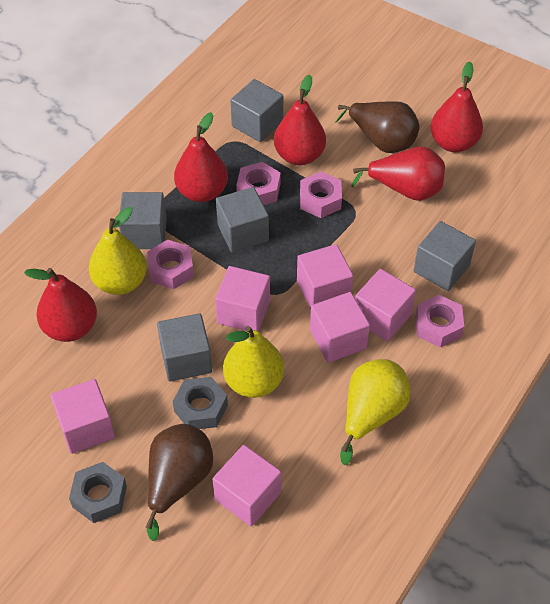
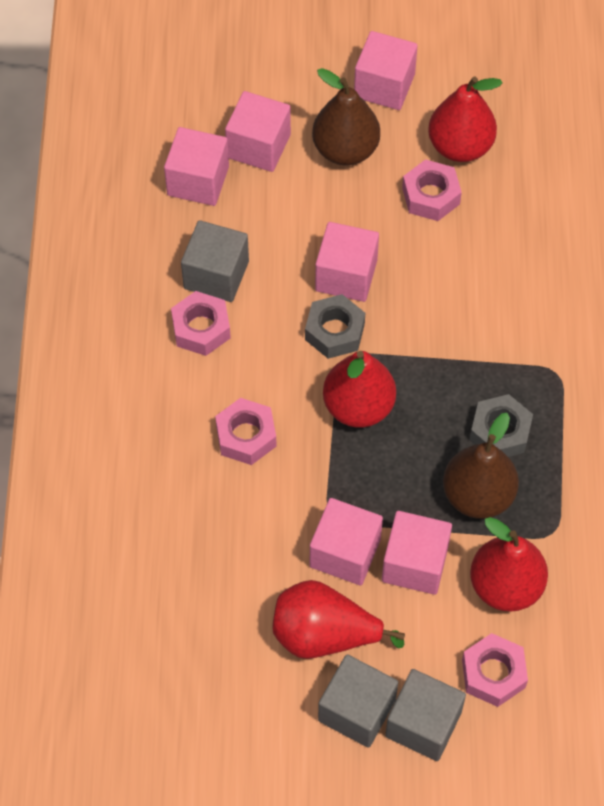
grey cube: 5 -> 3
red pear: 5 -> 4
yellow pear: 3 -> 0

